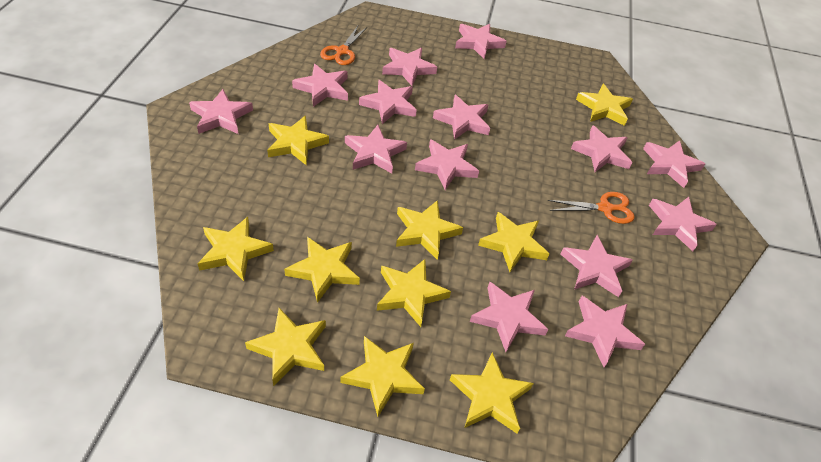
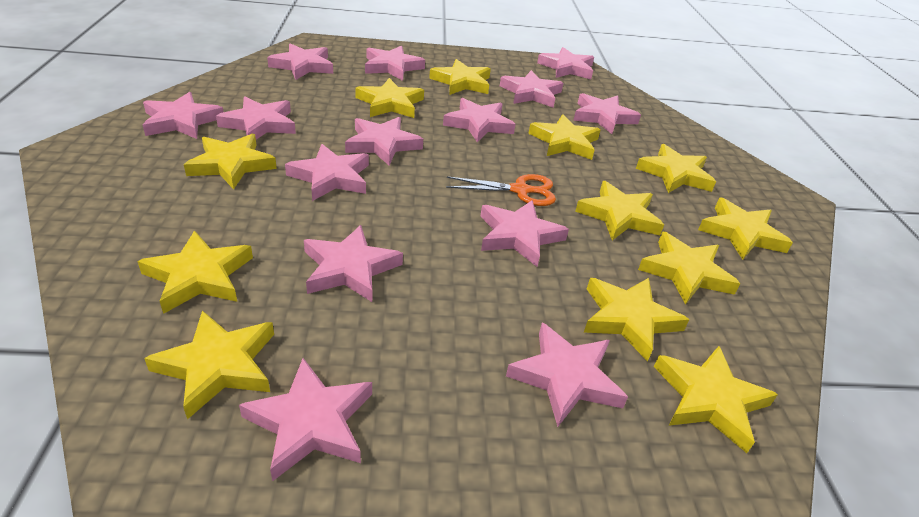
orange scissors: 2 -> 1
yellow star: 10 -> 12

